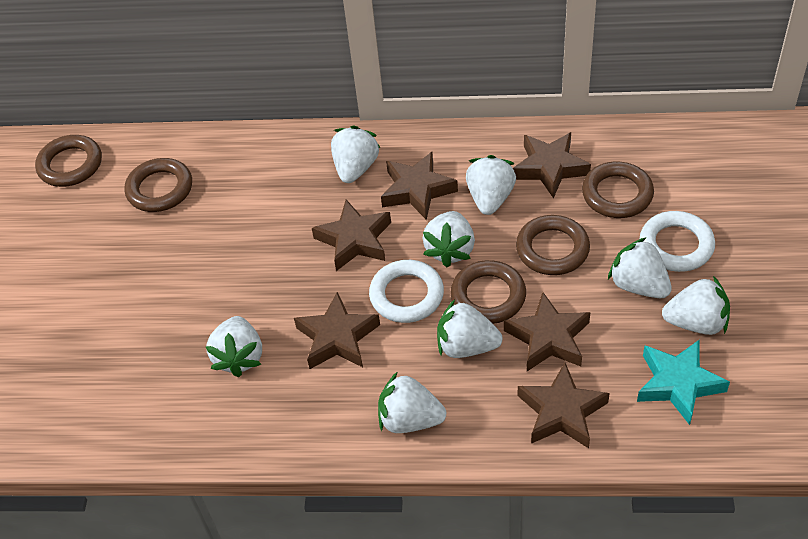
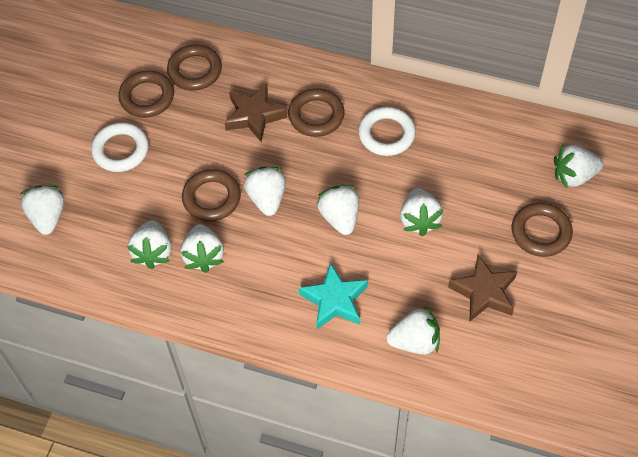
brown star: 6 -> 2

